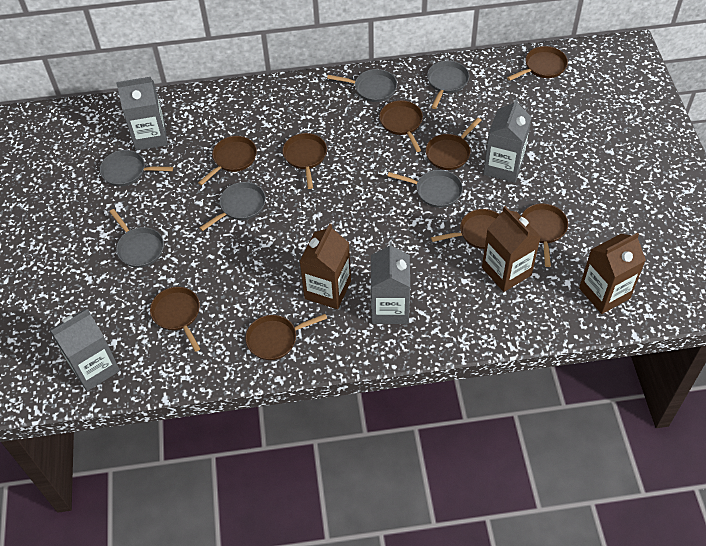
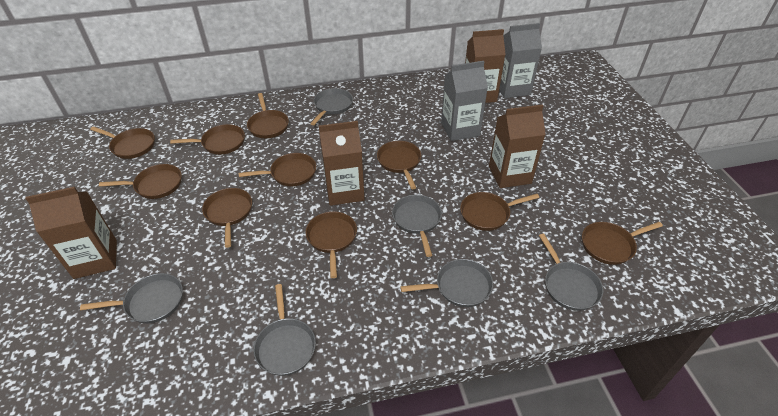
brown carton: 3 -> 4
brown pan: 9 -> 10
grey carton: 4 -> 2

